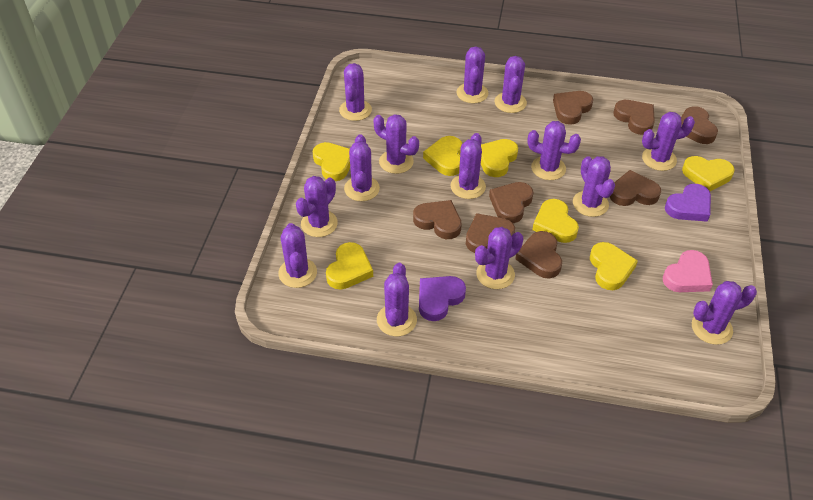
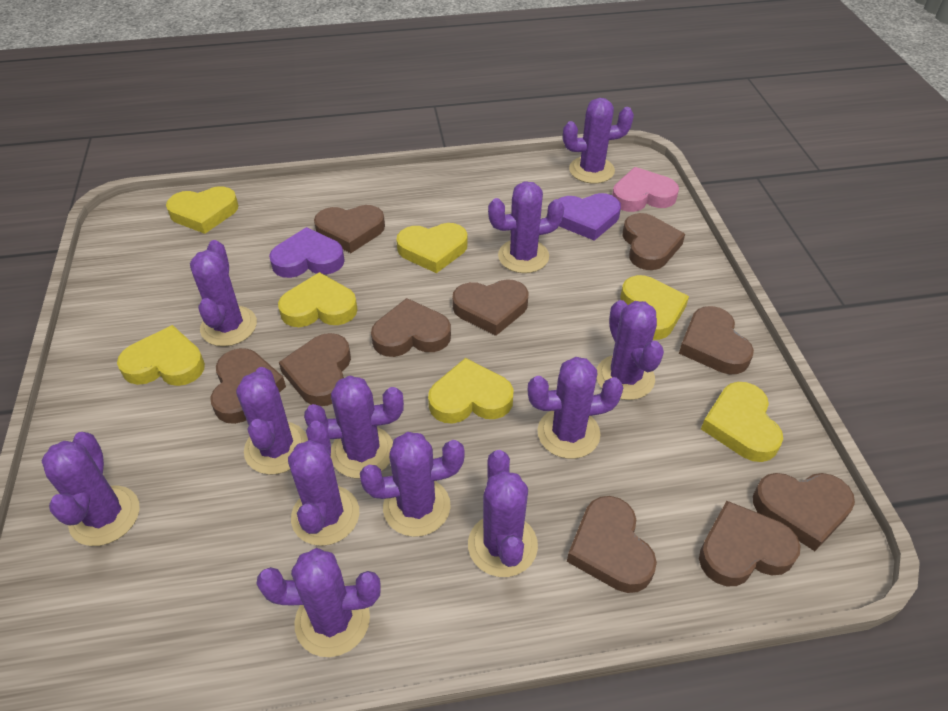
brown heart: 8 -> 10
purple cactus: 14 -> 12

